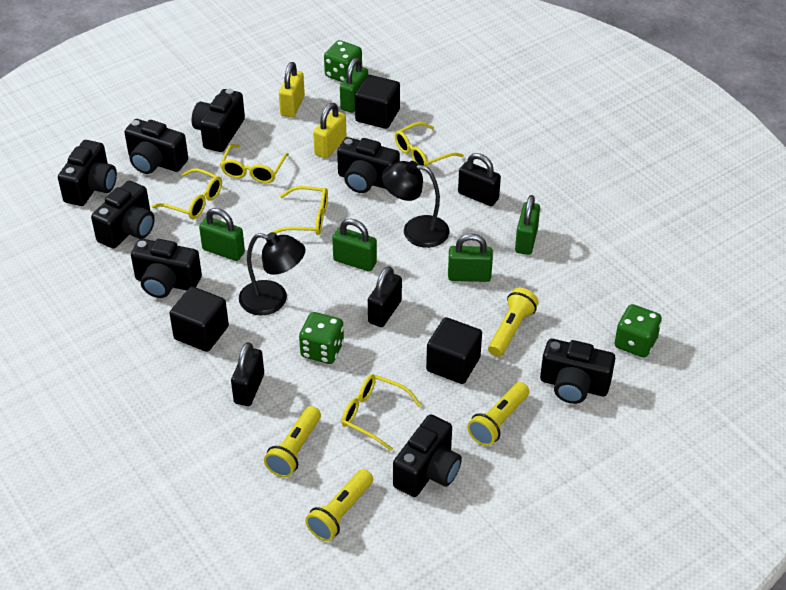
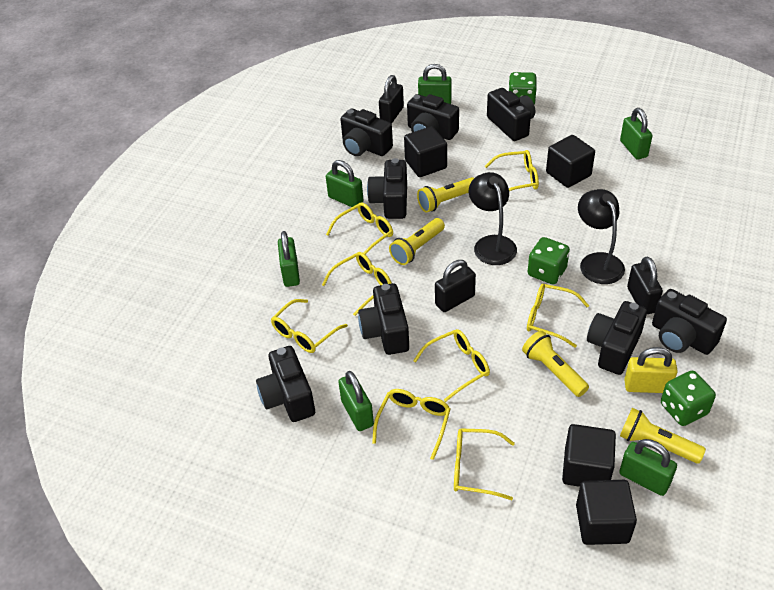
black cube: 3 -> 4
green padlock: 5 -> 6
yellow glasses: 5 -> 8
yellow padlock: 2 -> 1

